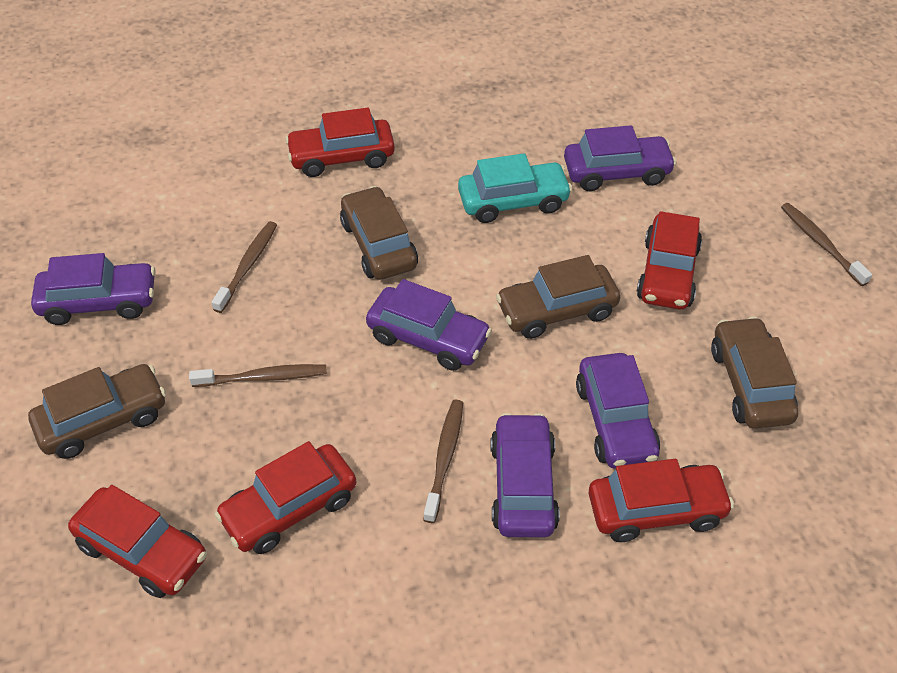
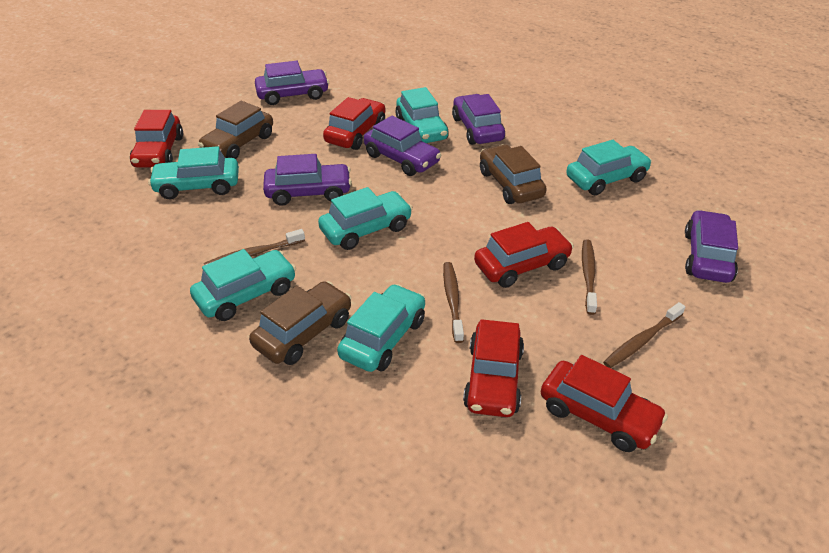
brown car: 4 -> 3
turquoise car: 1 -> 6

